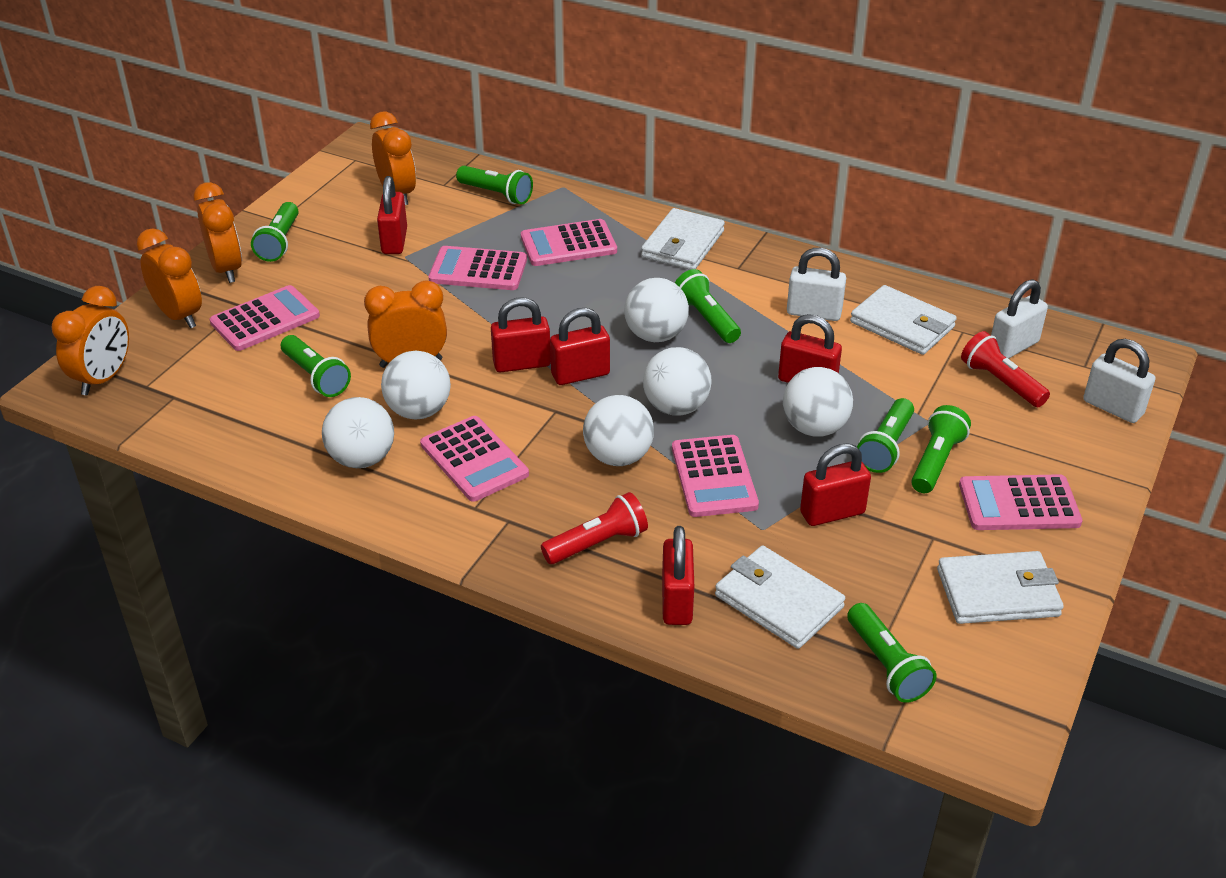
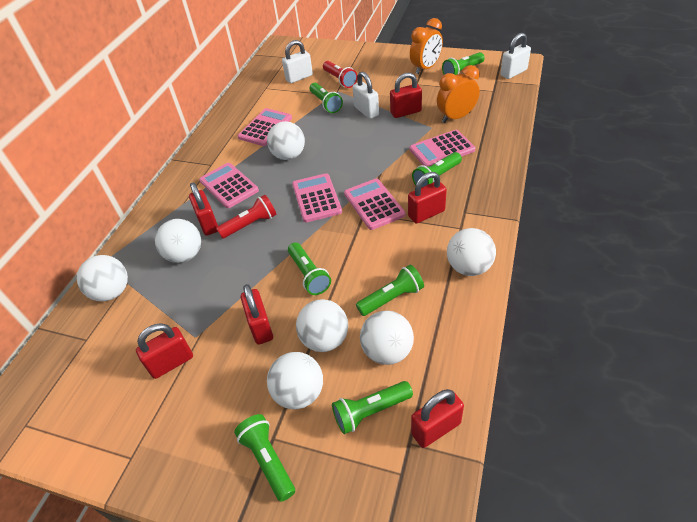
orange clock: 5 -> 2
pink calculator: 6 -> 5
white ball: 6 -> 7
white wallet: 4 -> 0

